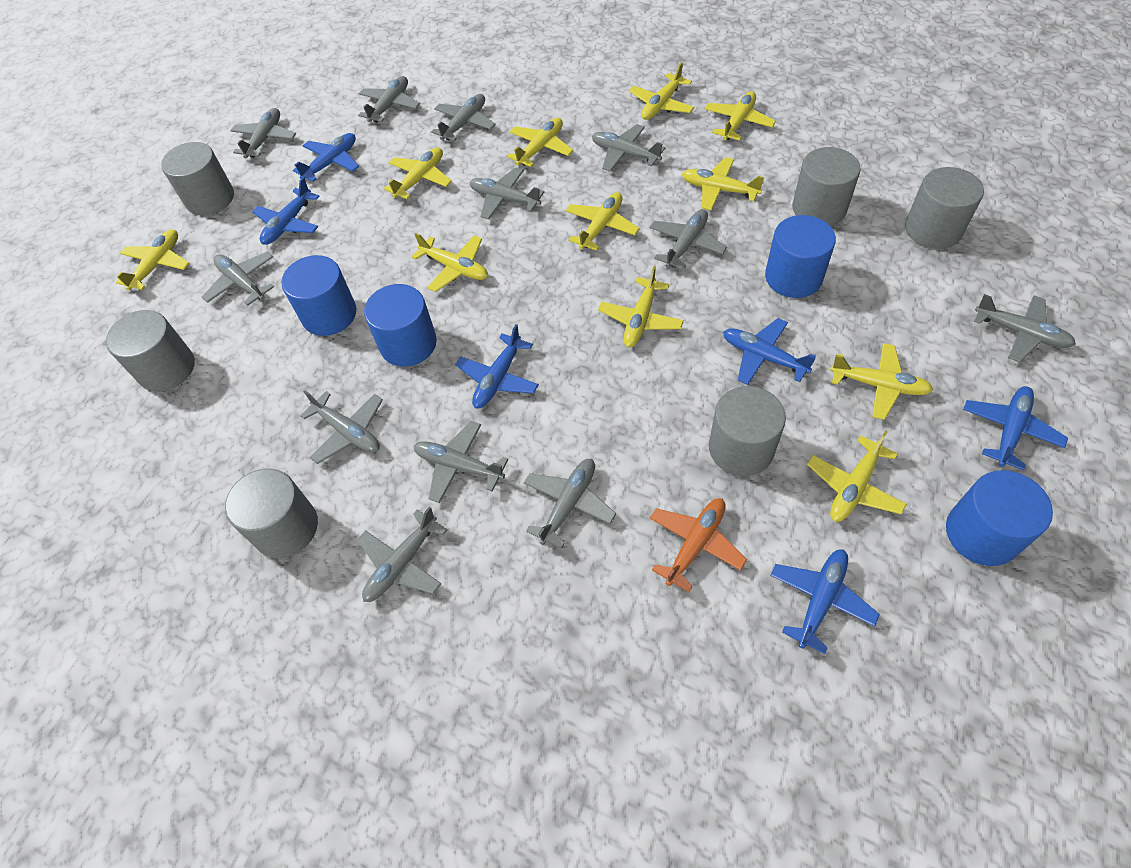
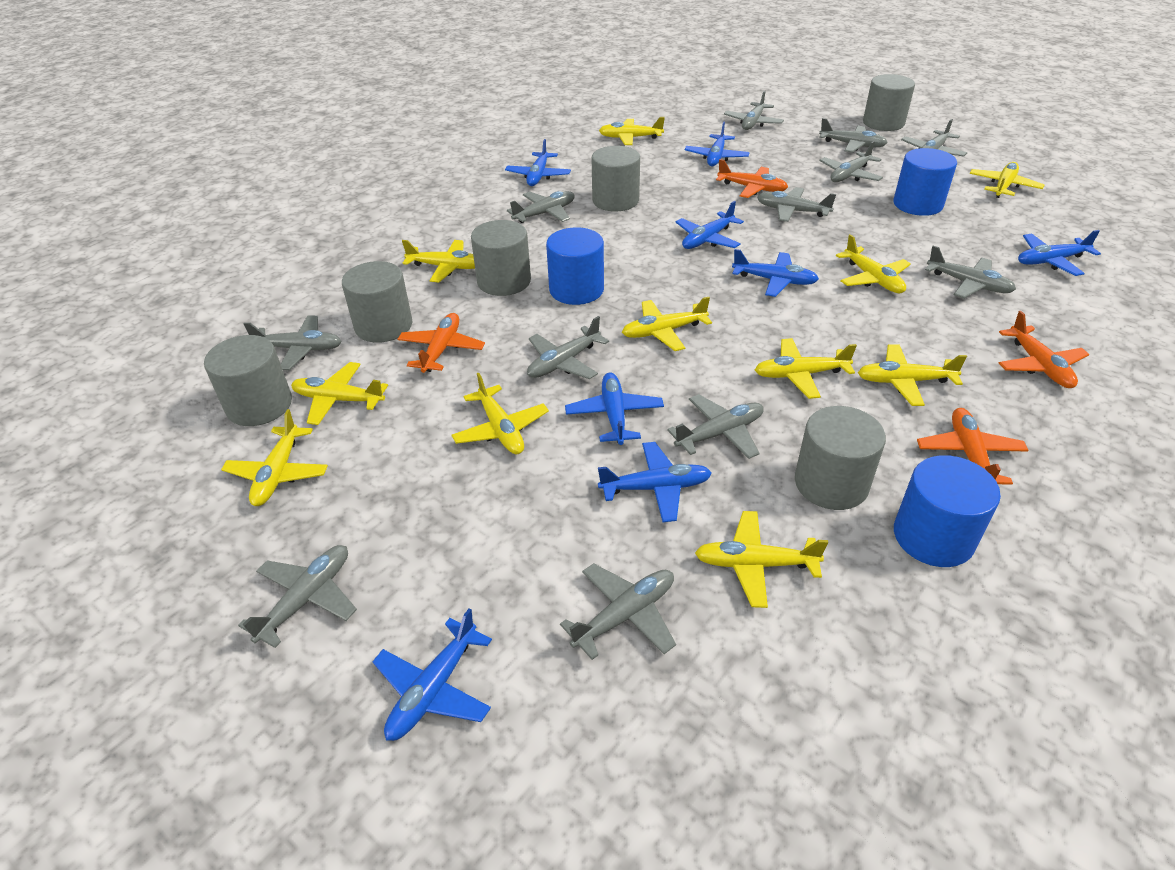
blue cylinder: 4 -> 3
blue plane: 6 -> 8
orange plane: 1 -> 4

